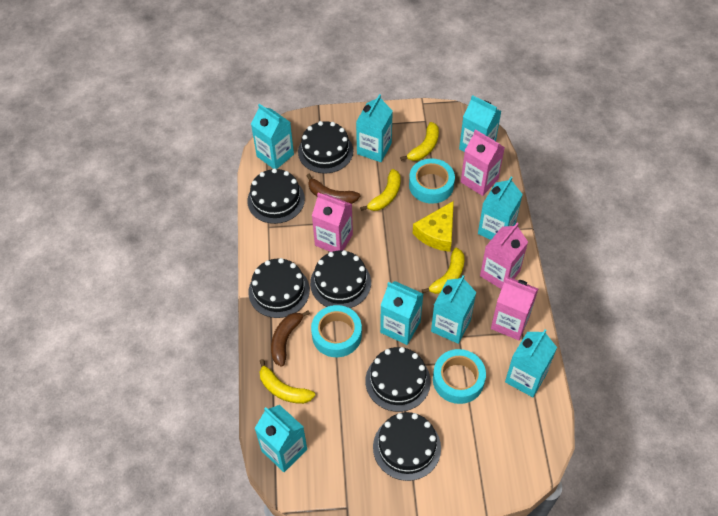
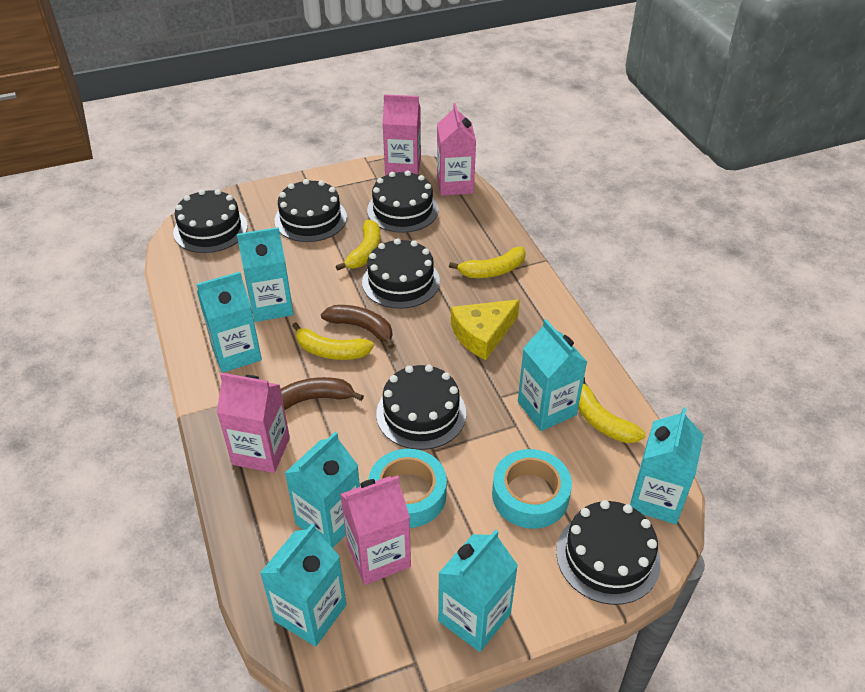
turquoise carton: 8 -> 7
turquoise tape: 3 -> 2

